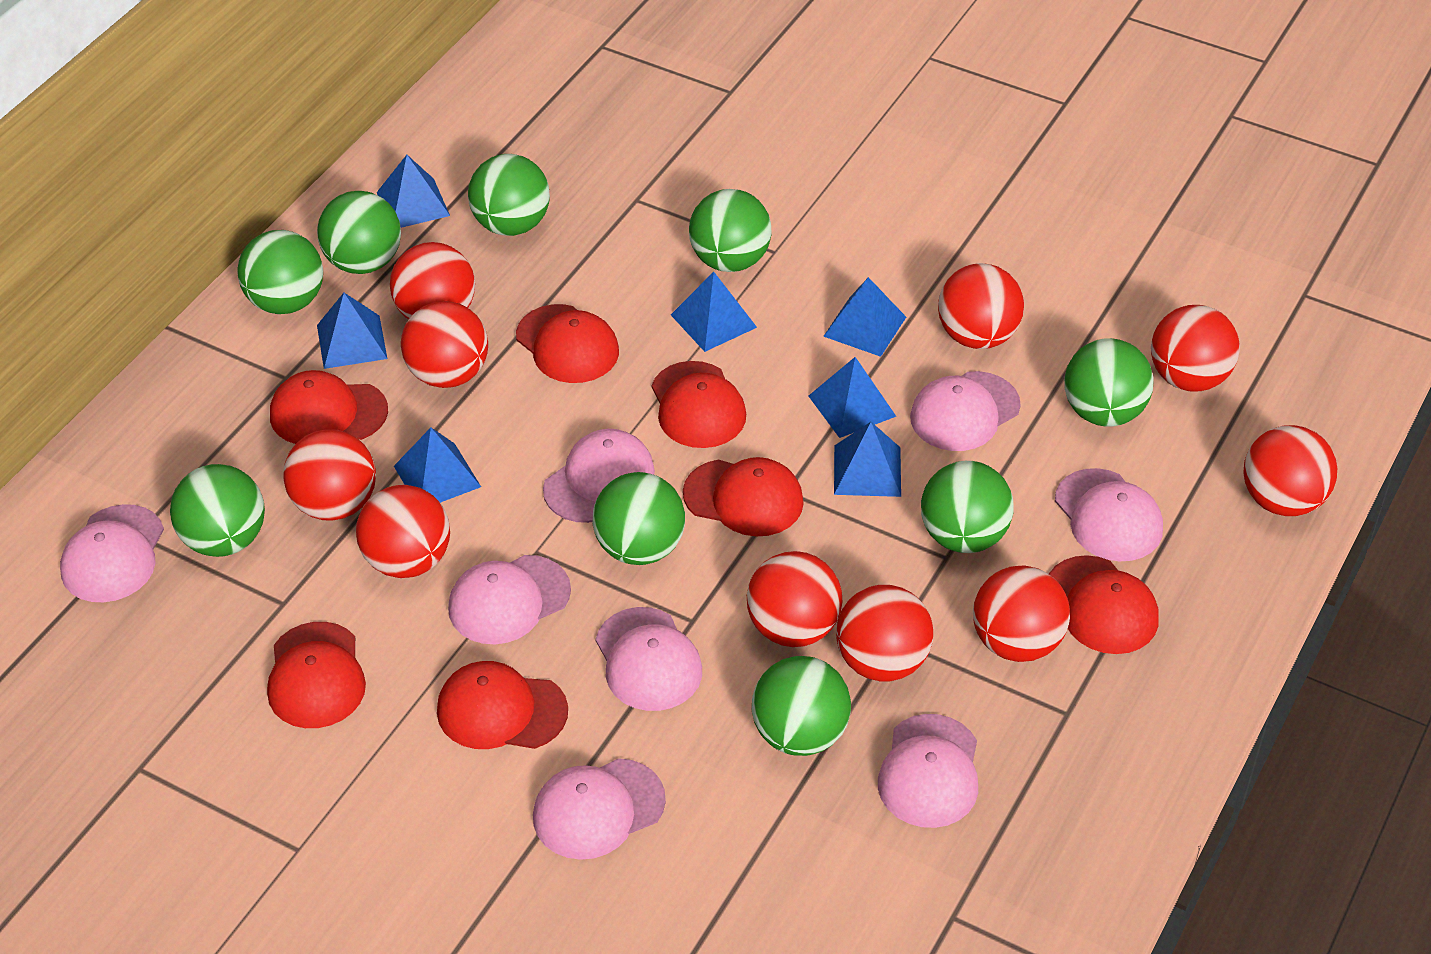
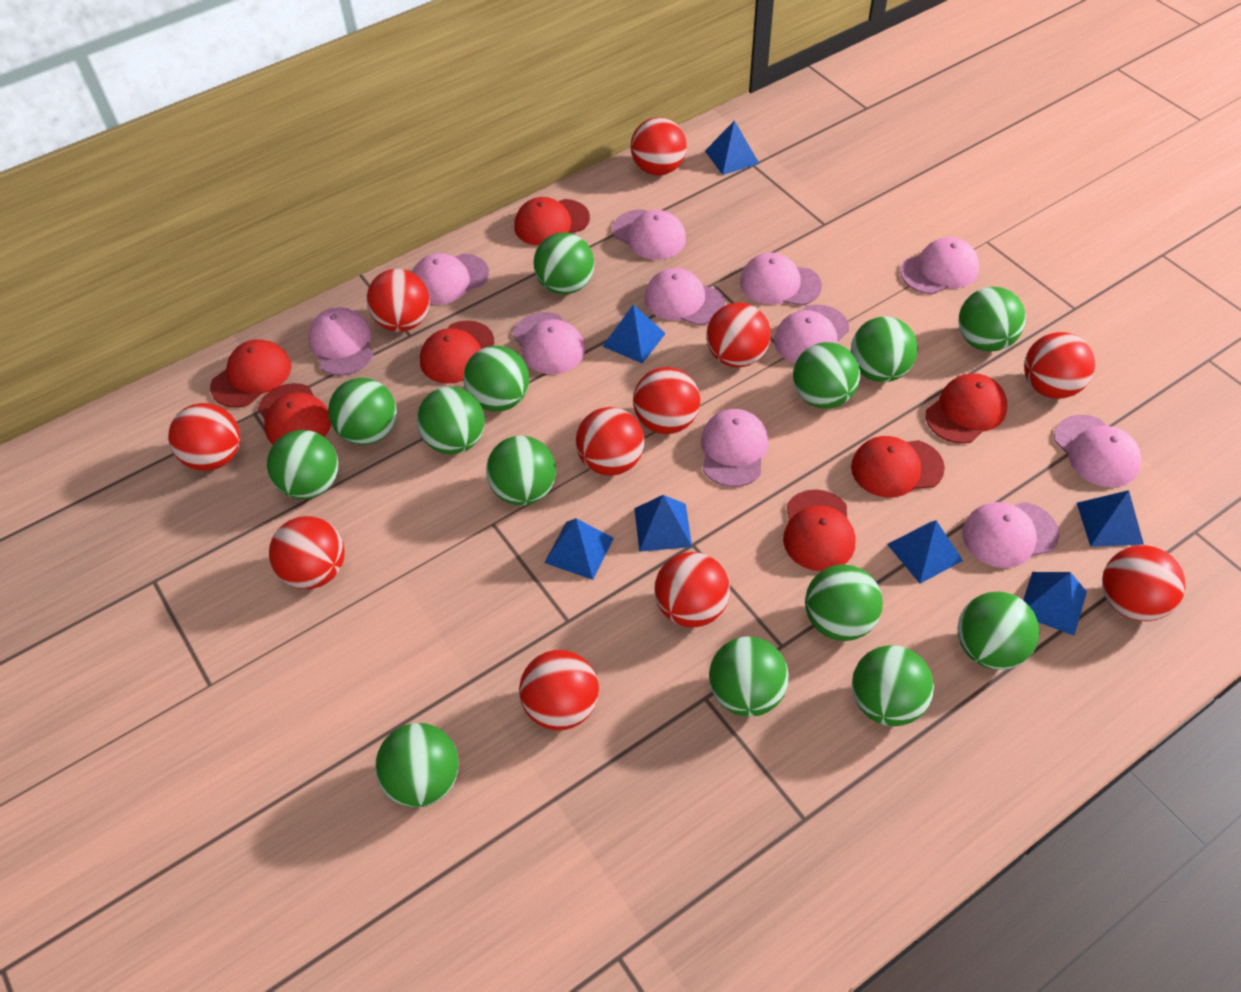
green ball: 9 -> 14
pink cap: 8 -> 11
red ball: 10 -> 11

